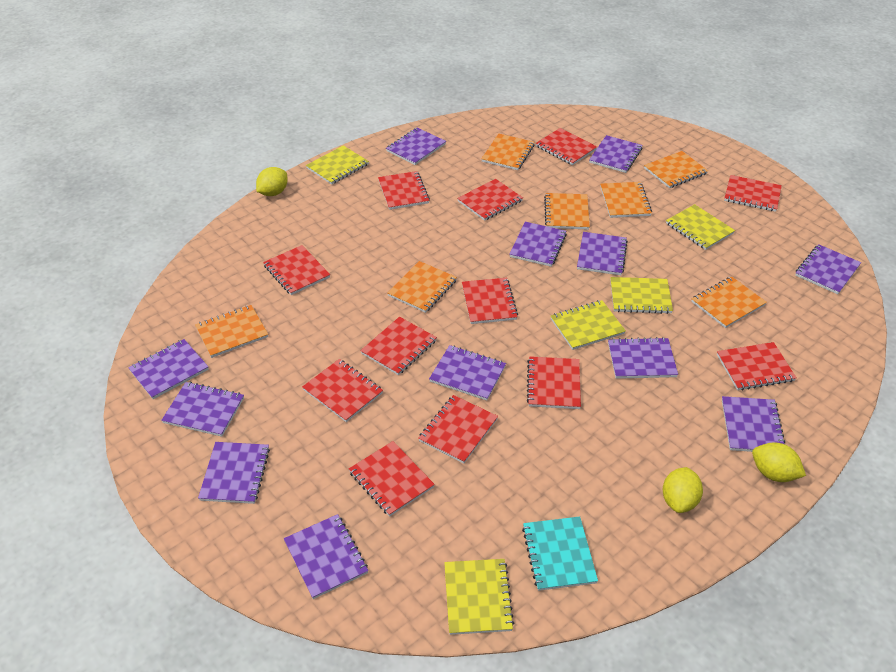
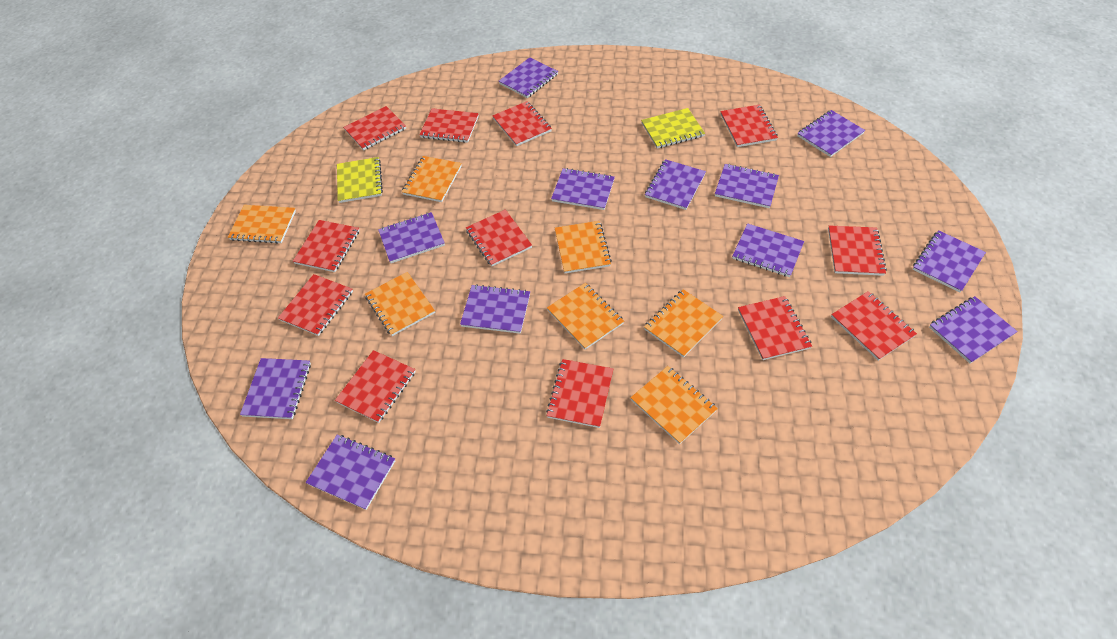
turquoise notebook: 1 -> 0
yellow lemon: 3 -> 0
yellow notebook: 5 -> 2

